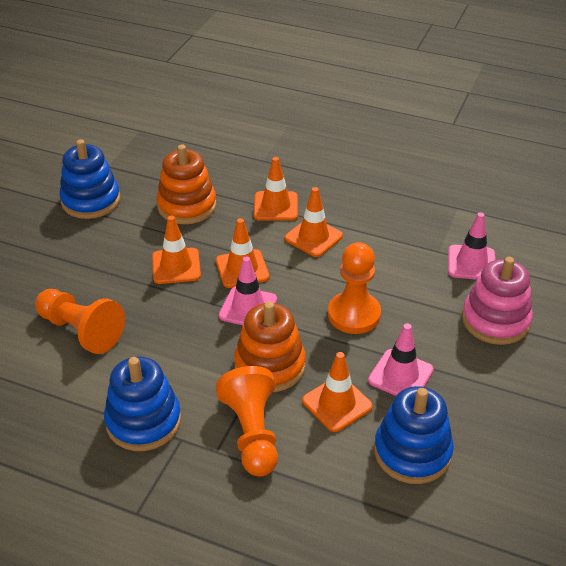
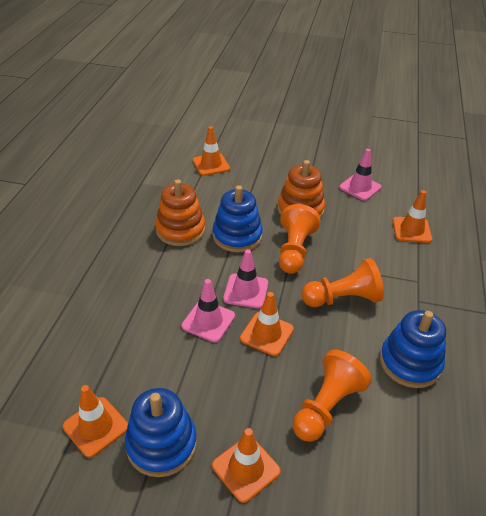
pink stacking toy: 1 -> 0

